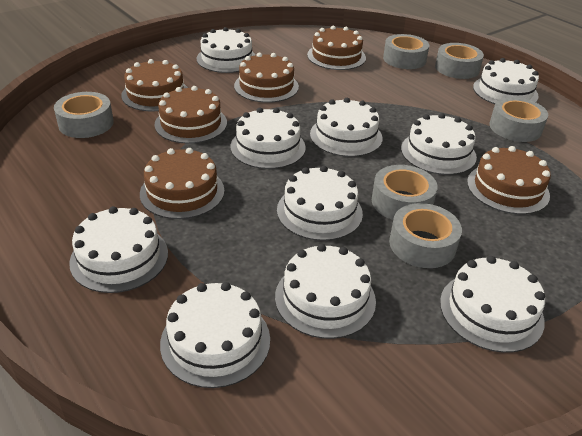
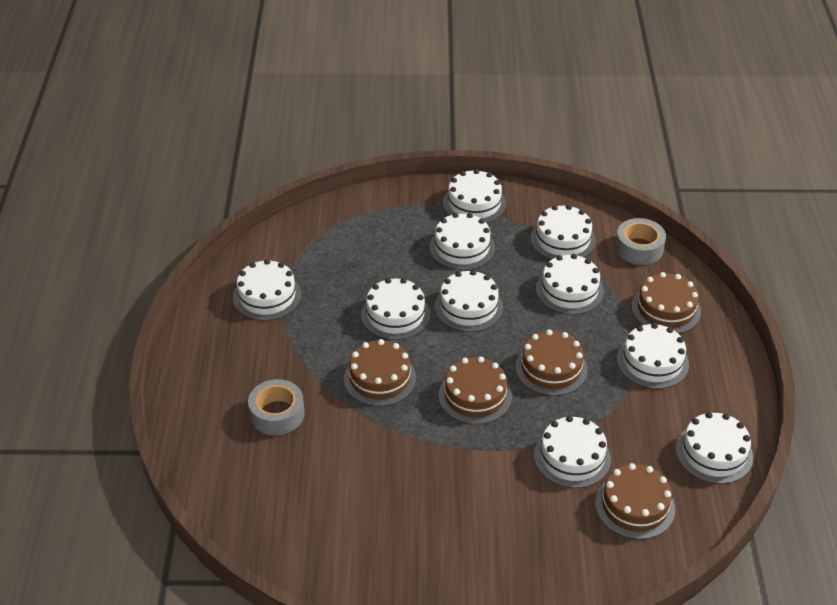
brown cake: 6 -> 5
grey tape: 6 -> 2

